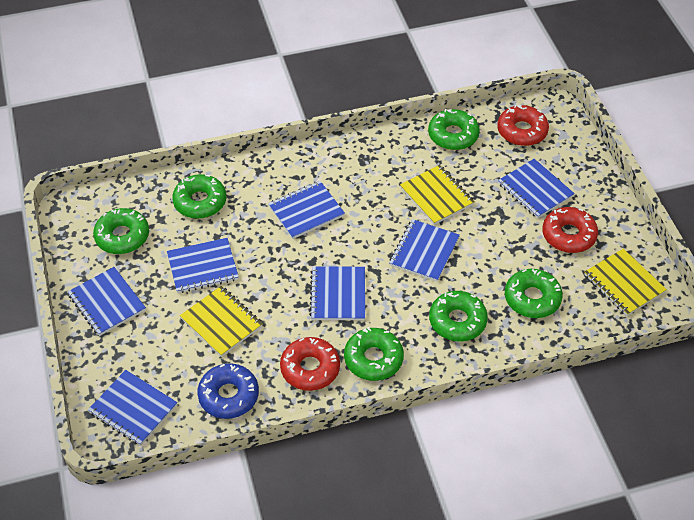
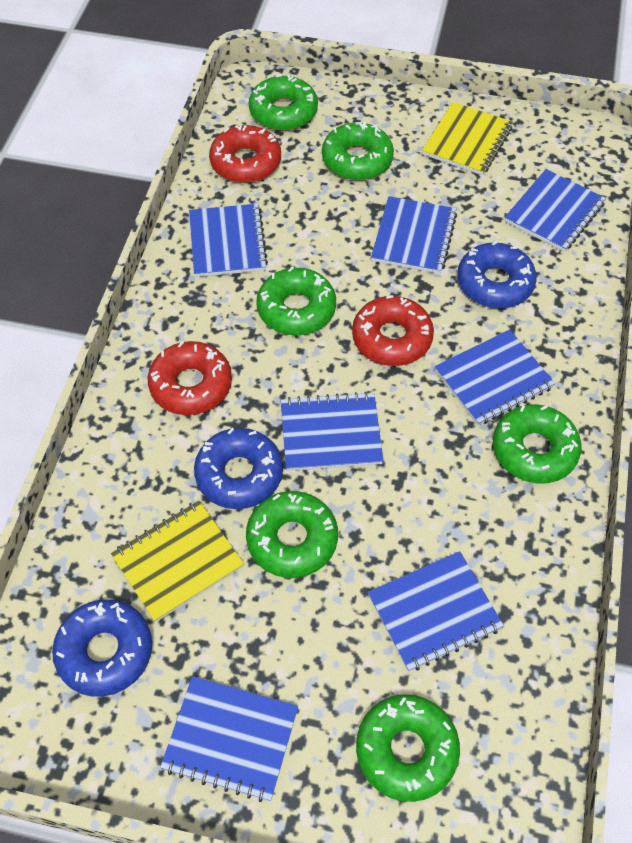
blue donut: 1 -> 3
yellow notebook: 3 -> 2

